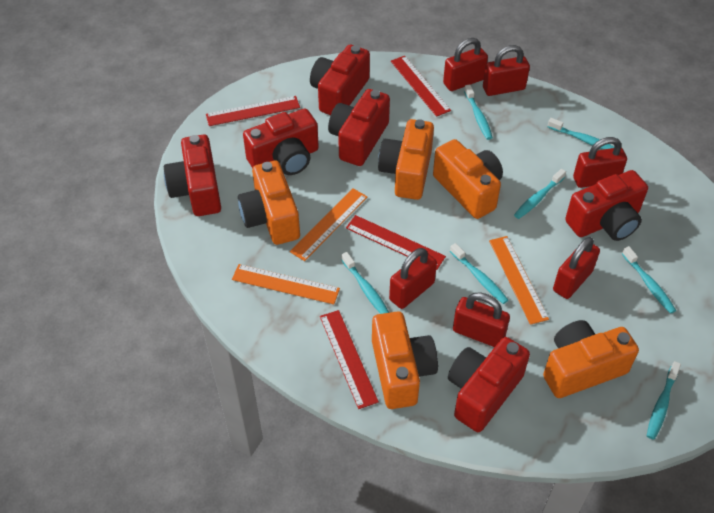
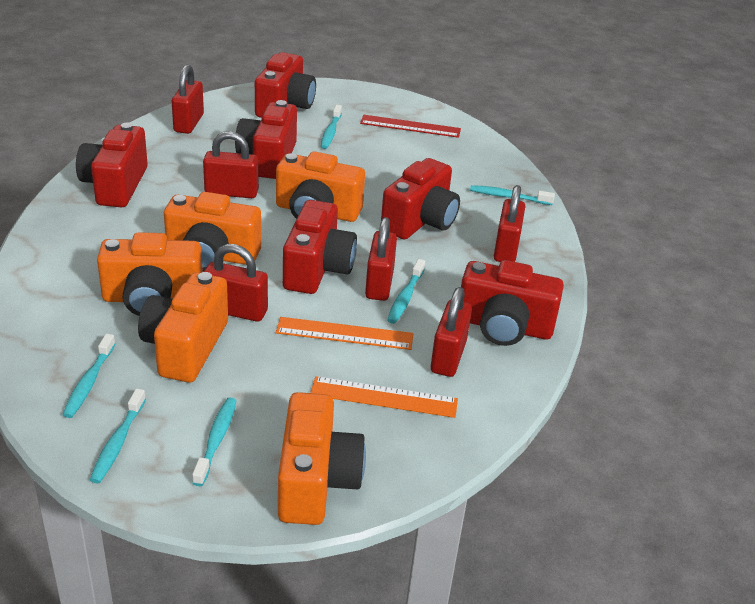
orange ruler: 3 -> 2
red ruler: 4 -> 1
turquoise toothbrush: 7 -> 6

